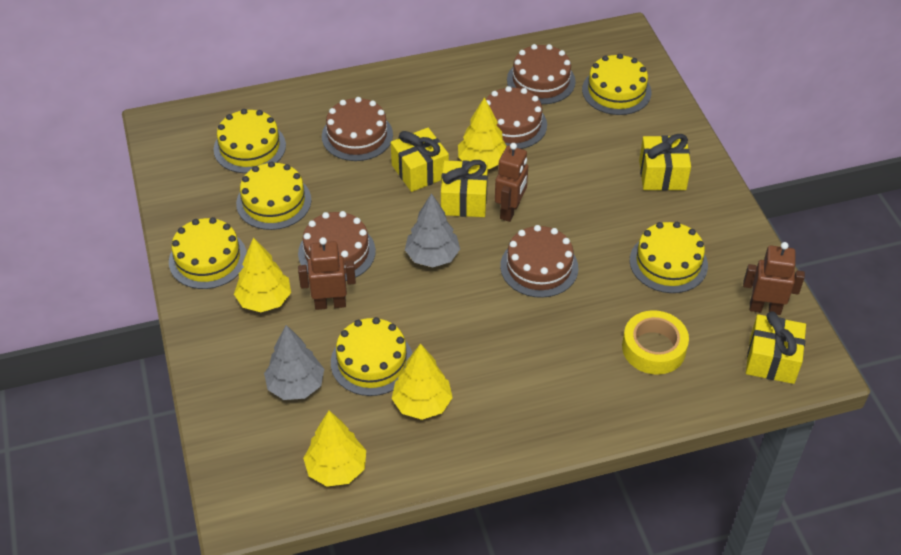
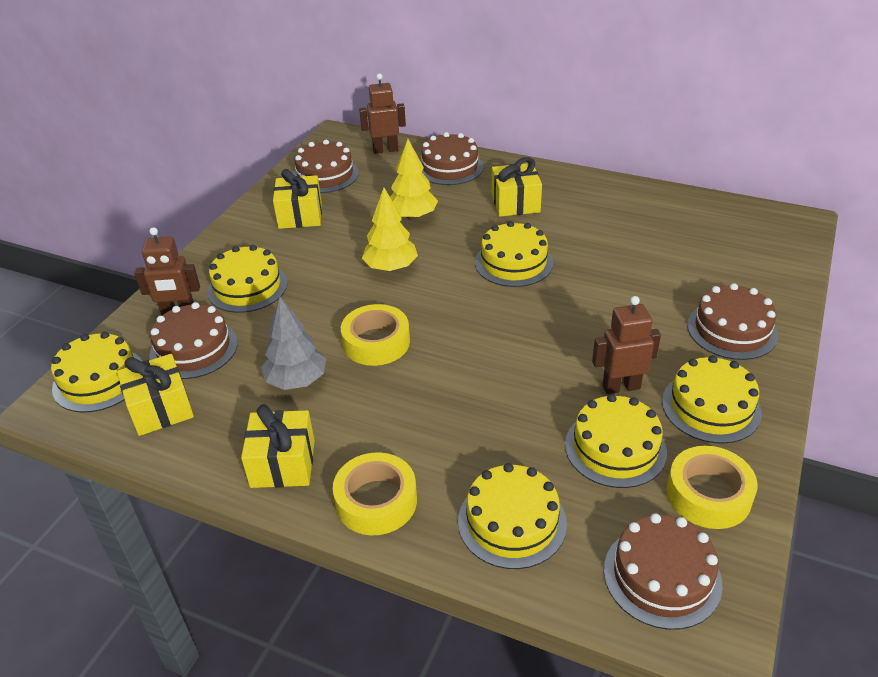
grey tree: 2 -> 1
yellow tape: 1 -> 3
yellow tree: 4 -> 2

